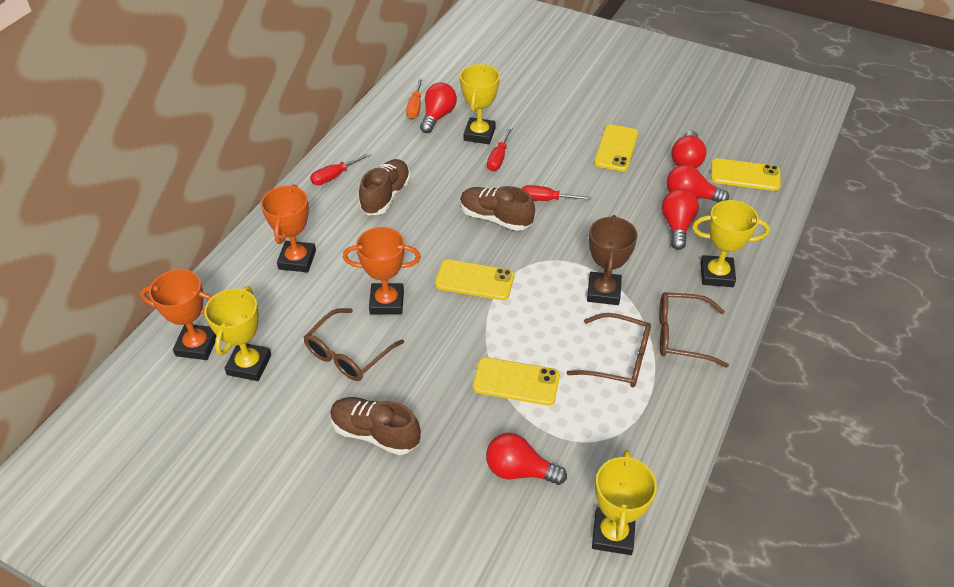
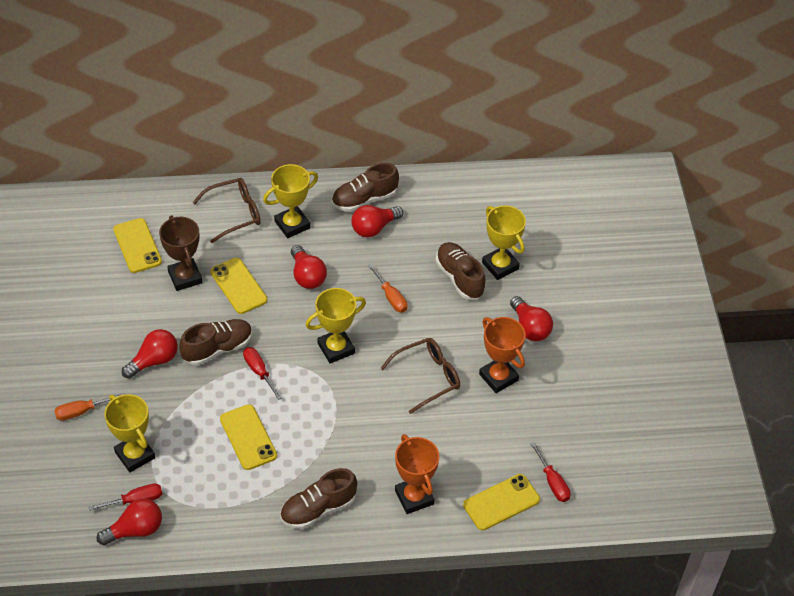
brown glasses: 3 -> 2
brown shoe: 3 -> 4
orange screwdriver: 1 -> 2
orange trophy: 3 -> 2

